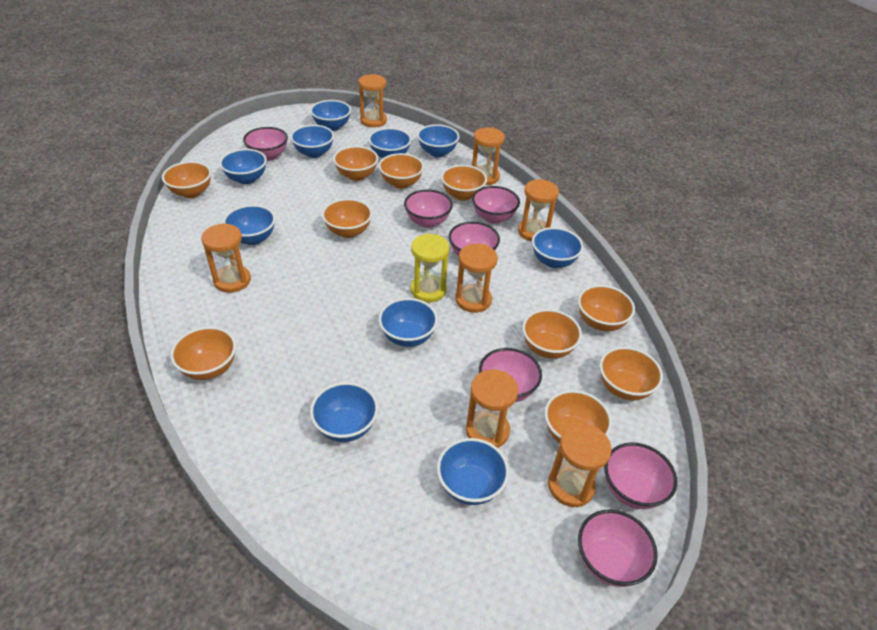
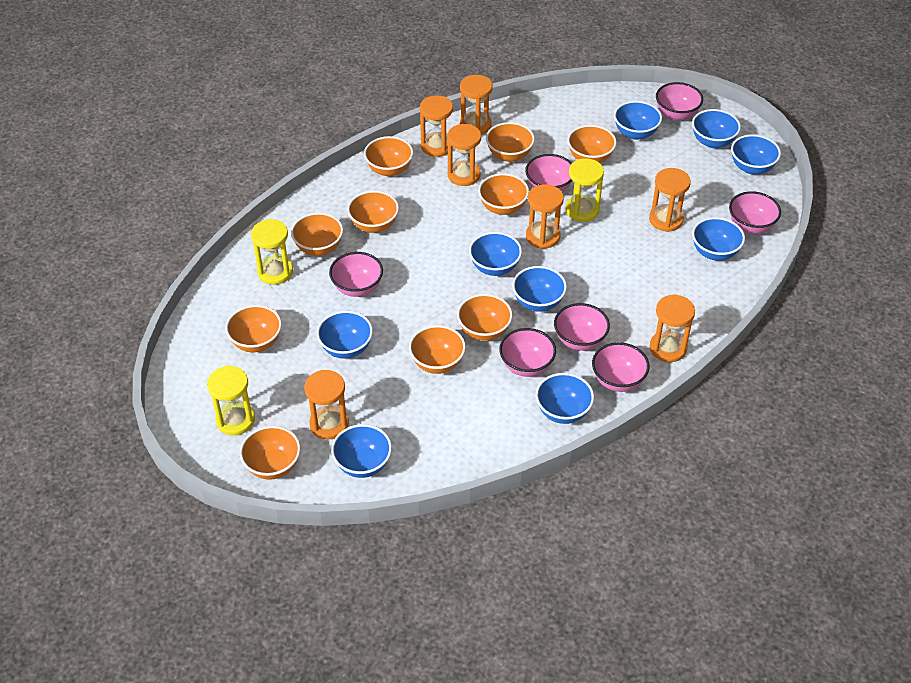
blue bowl: 10 -> 9
yellow hourglass: 1 -> 3

